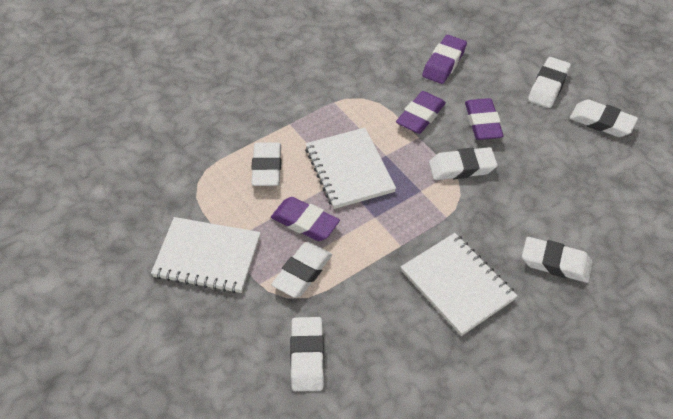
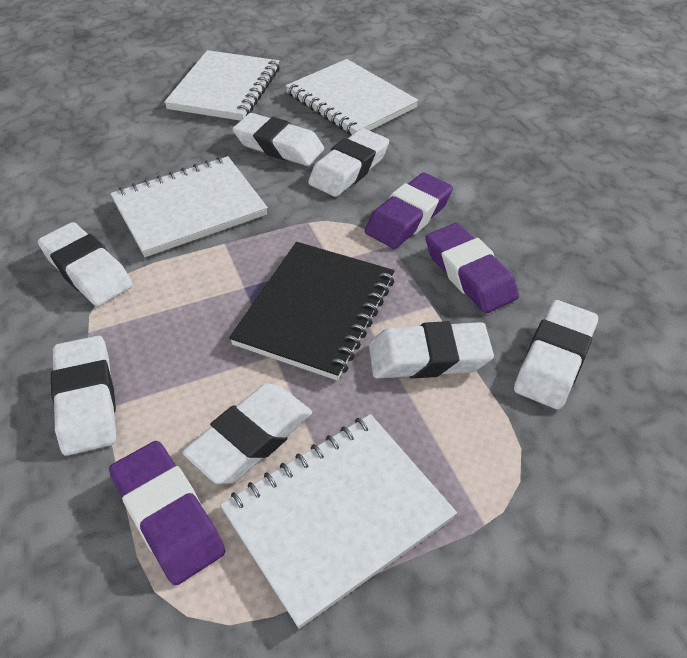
black notebook: 0 -> 1
purple eraser: 4 -> 3
white notebook: 3 -> 4

